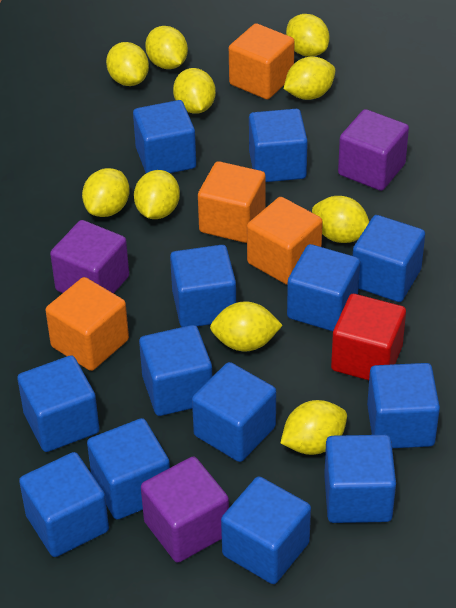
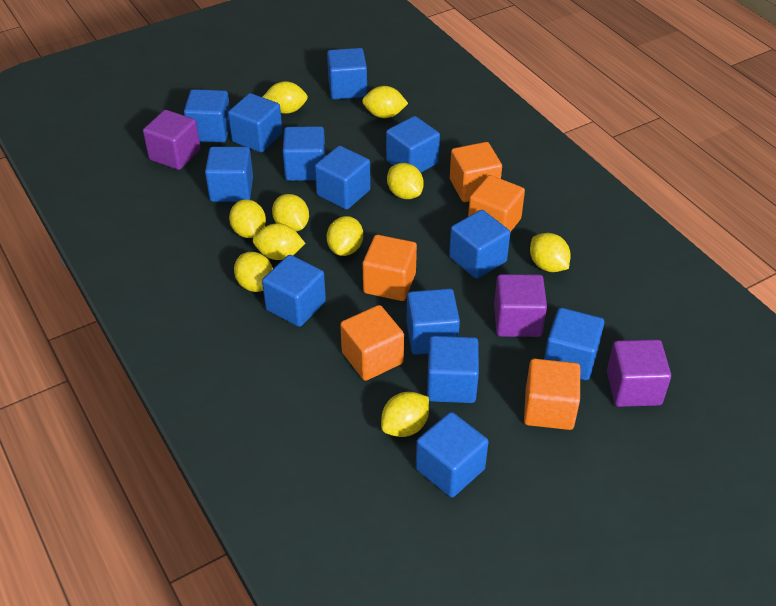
orange cube: 4 -> 5
red cube: 1 -> 0

